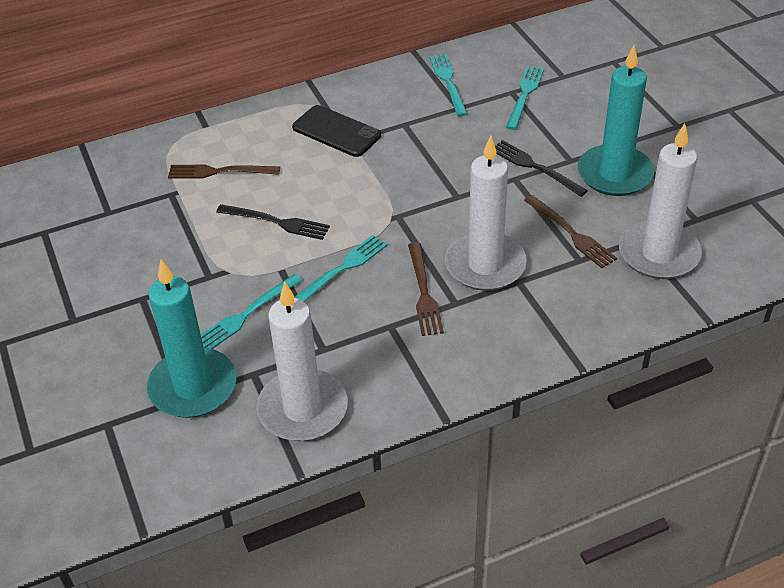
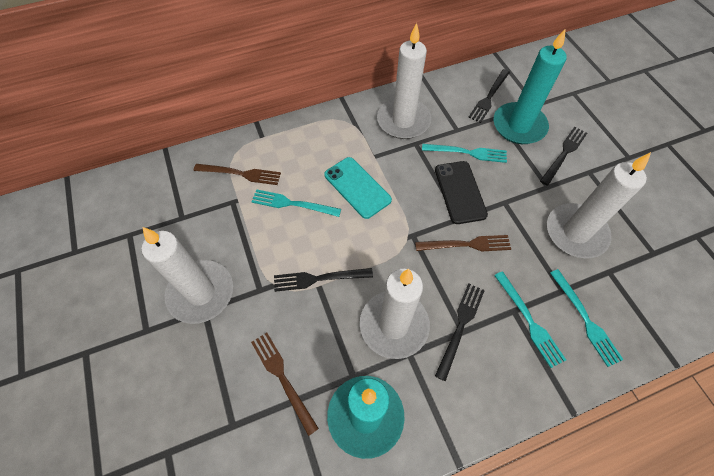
black fork: 2 -> 4
turquoise phone: 0 -> 1
white candle: 3 -> 4

